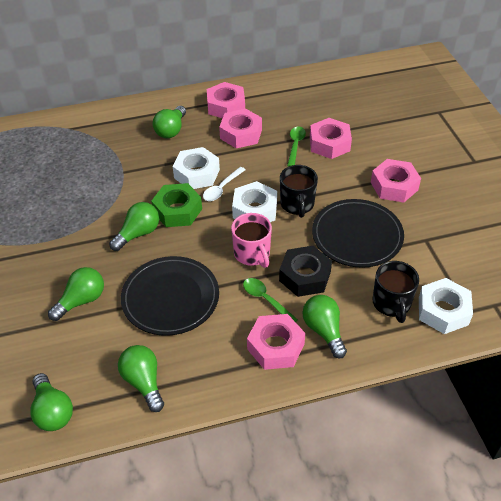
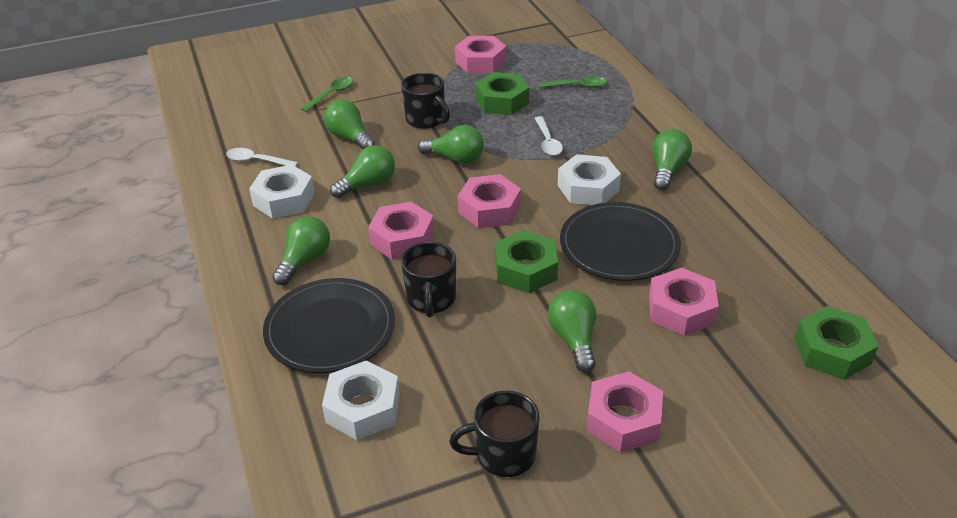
black mug: 2 -> 3
black nut: 1 -> 0
green nut: 1 -> 3
pink mug: 1 -> 0
white spoon: 1 -> 2

